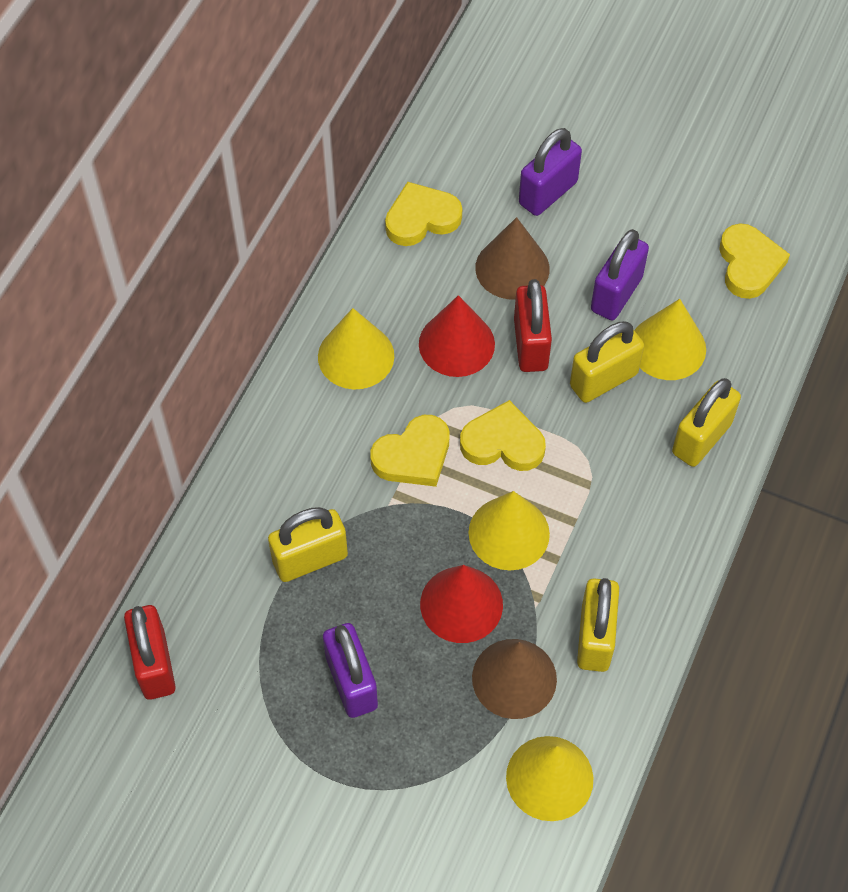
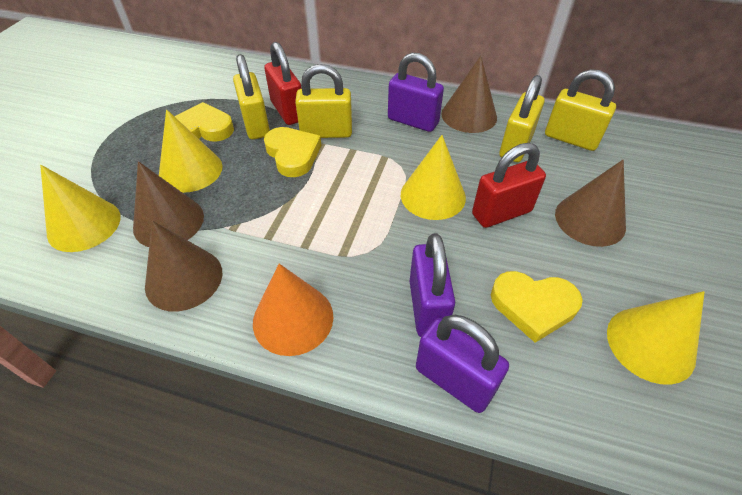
brown cone: 2 -> 4
orange cone: 0 -> 1
red cone: 2 -> 0
yellow heart: 4 -> 3

